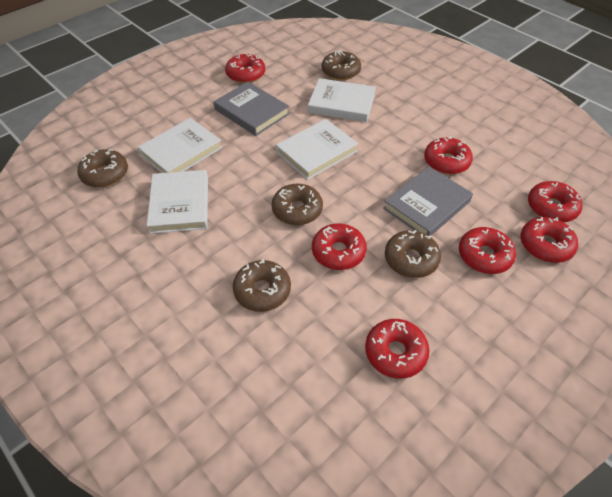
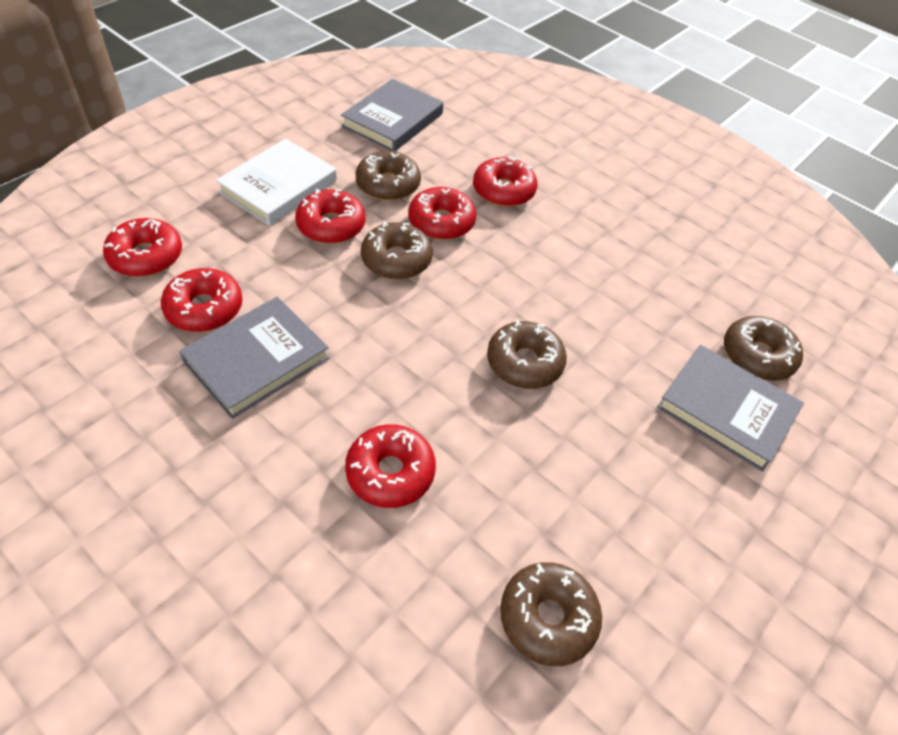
grey book: 2 -> 3
red donut: 7 -> 6
white book: 4 -> 1

